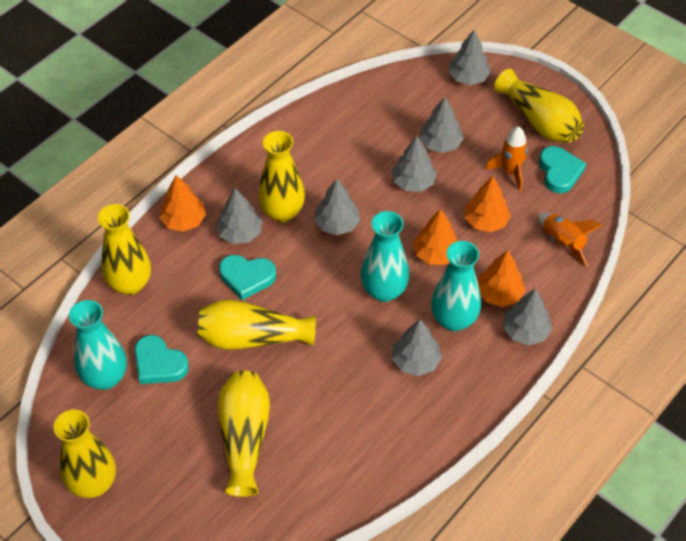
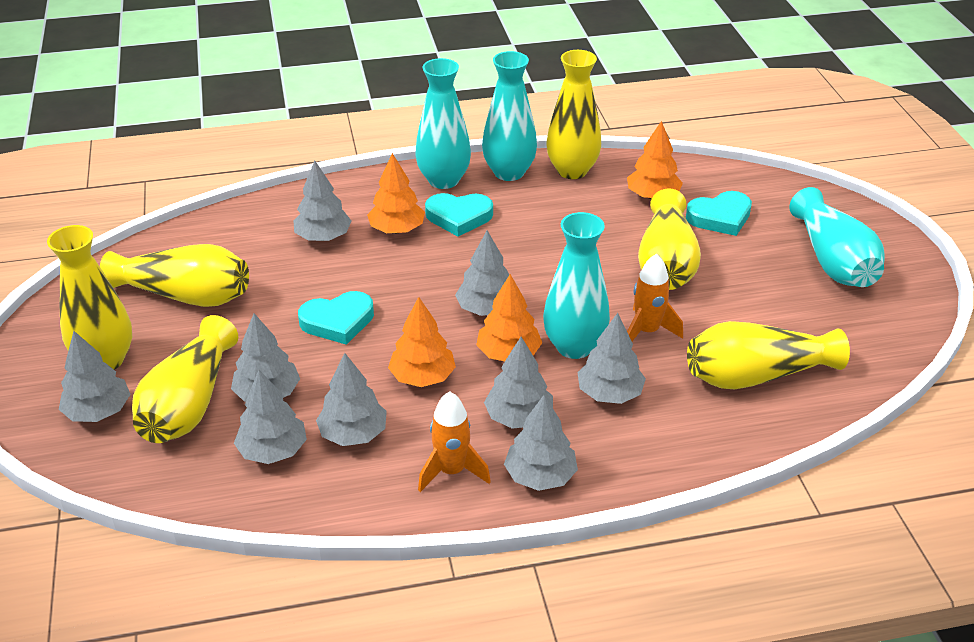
grey tree: 7 -> 9
turquoise vase: 3 -> 4

